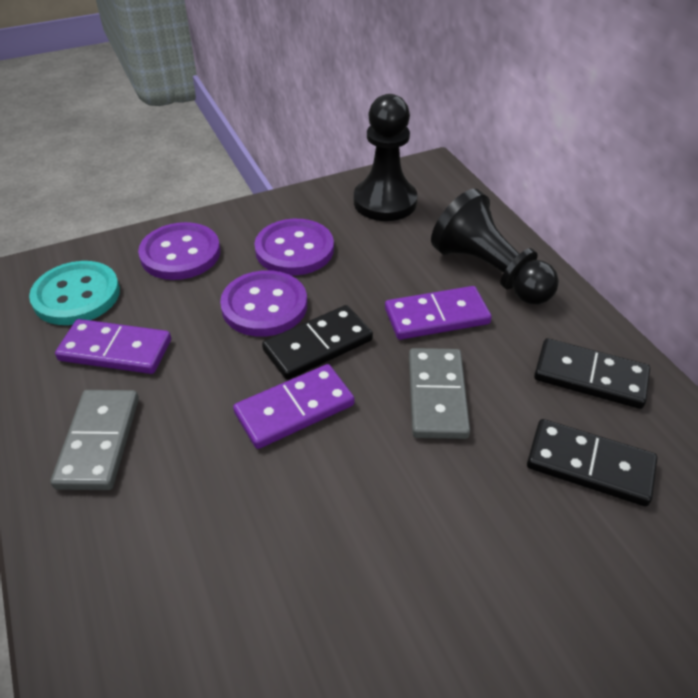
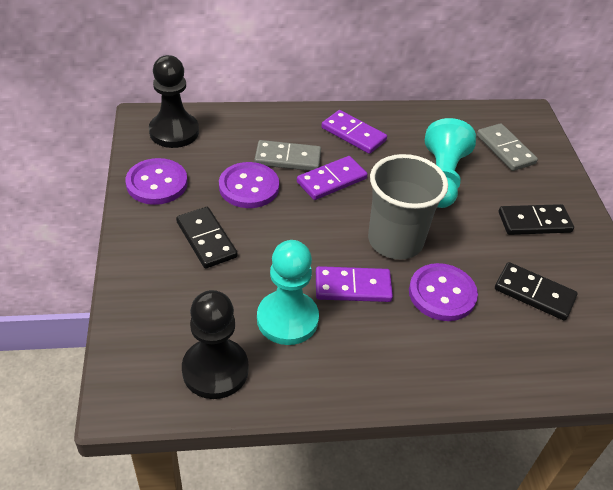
grey cup: 0 -> 1
turquoise button: 1 -> 0
turquoise pawn: 0 -> 2

